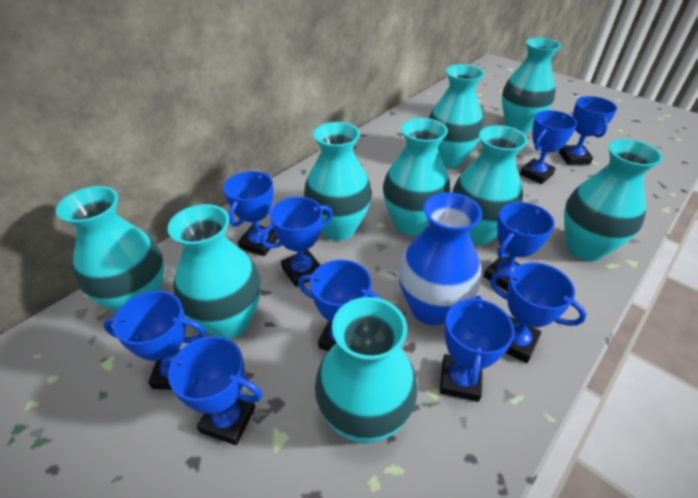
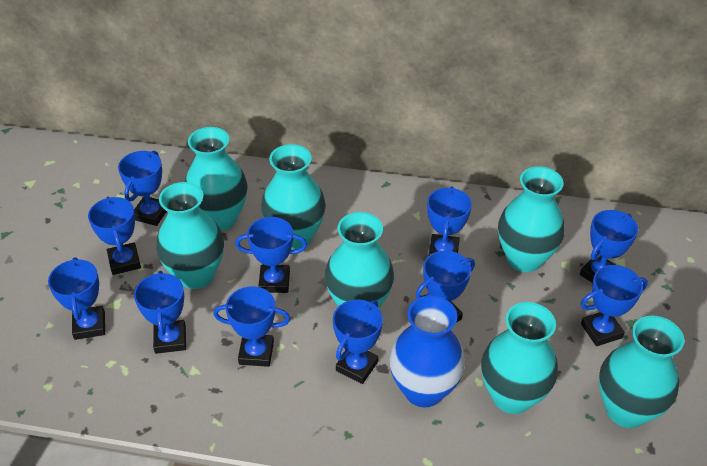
blue trophy: 10 -> 11
turquoise vase: 9 -> 7

